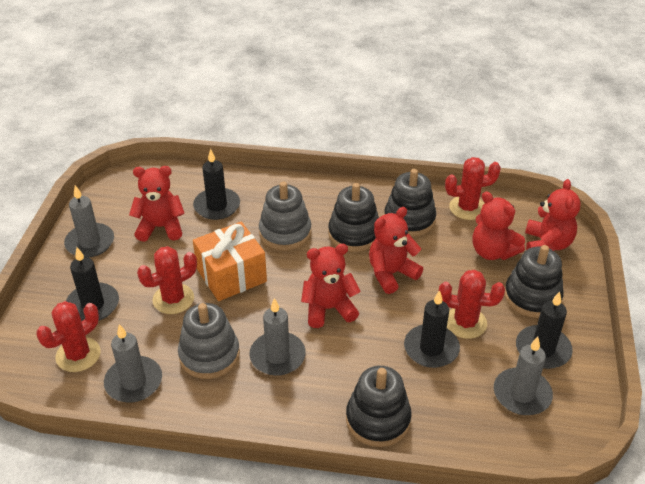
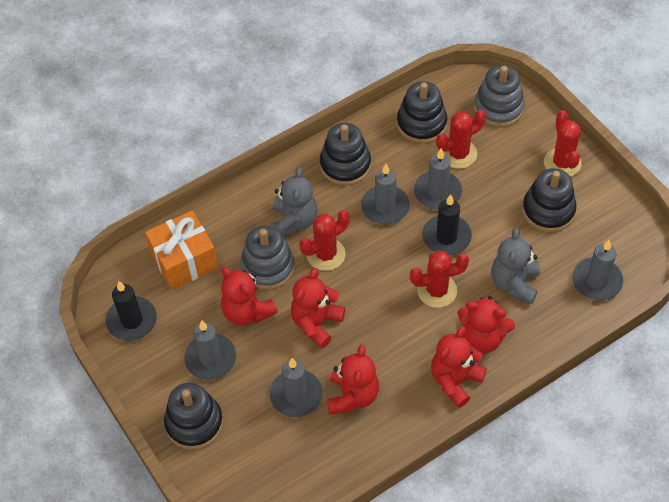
black candle: 4 -> 2
grey candle: 4 -> 5
grey teddy bear: 0 -> 2

